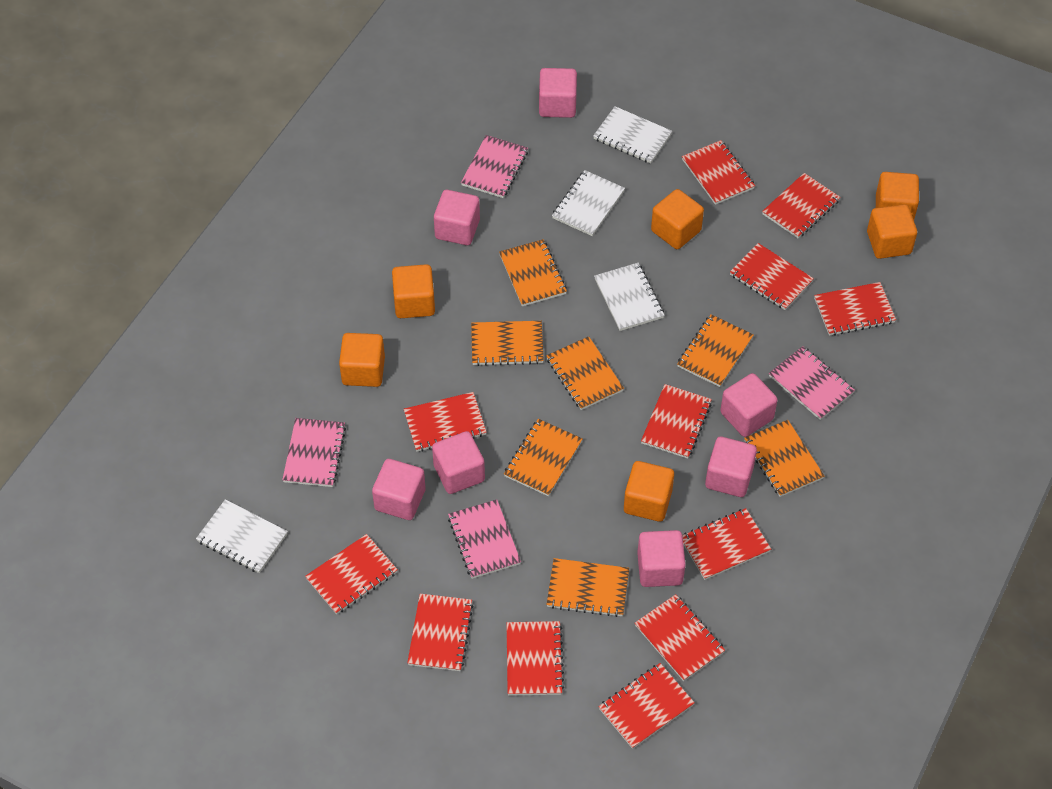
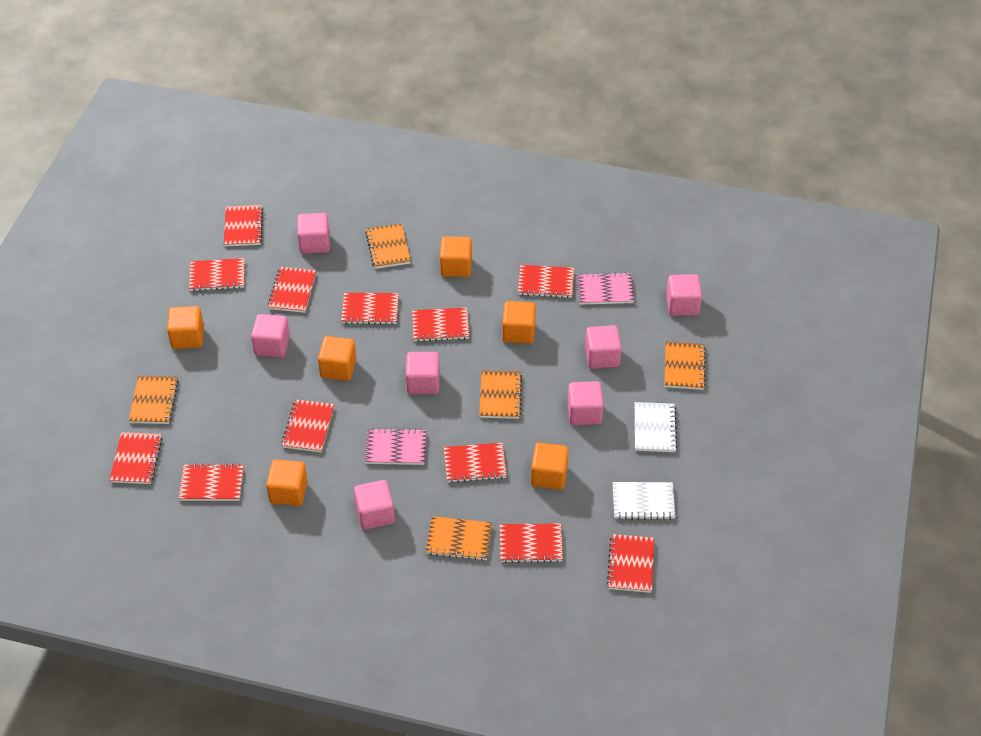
orange notebook: 7 -> 5
pink notebook: 4 -> 2
white notebook: 4 -> 2

